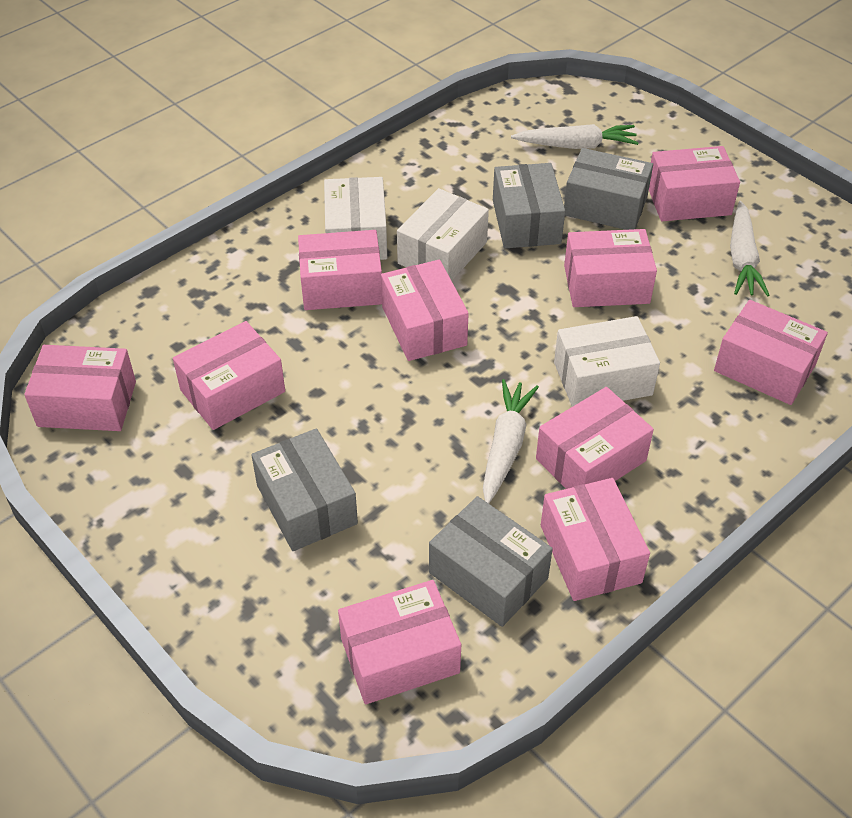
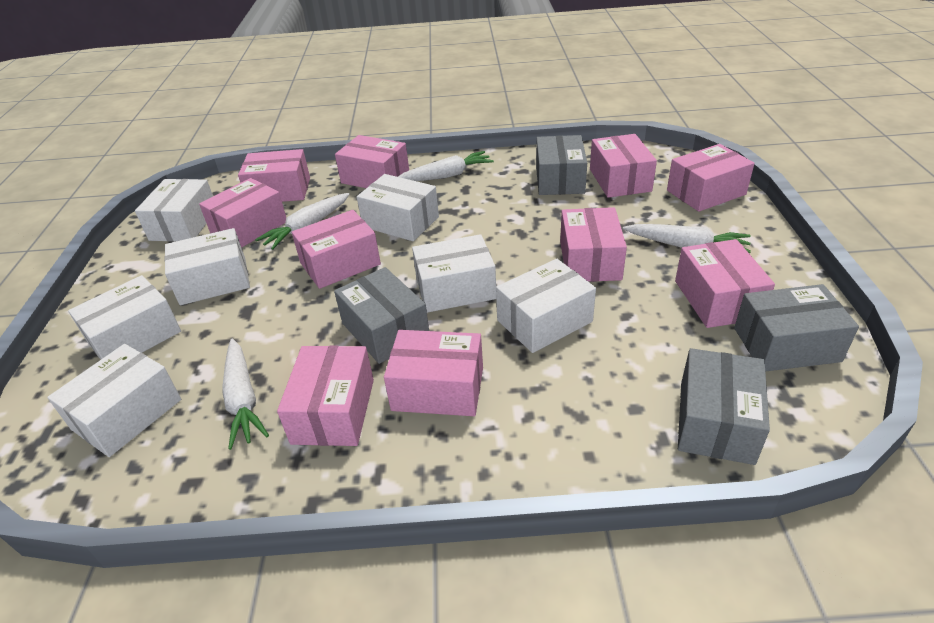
white box: 3 -> 7
white carrot: 3 -> 4

